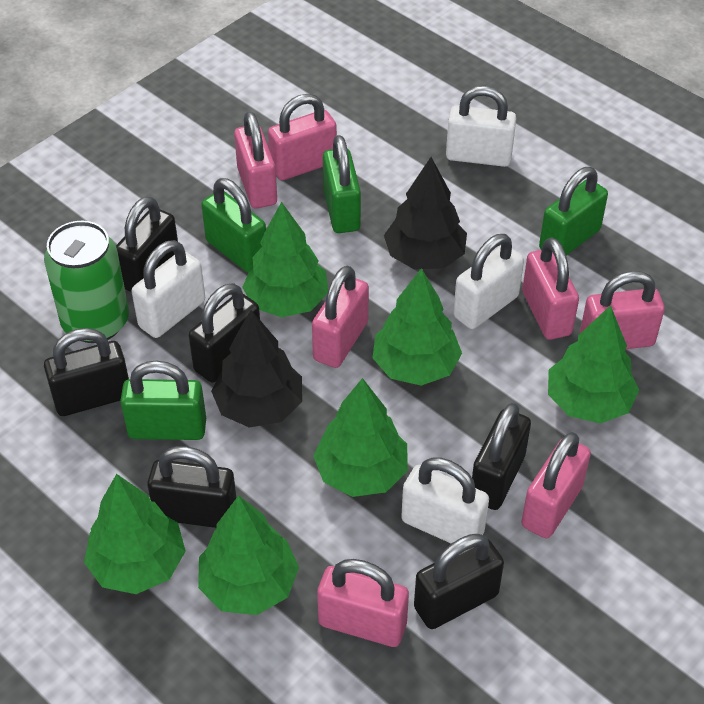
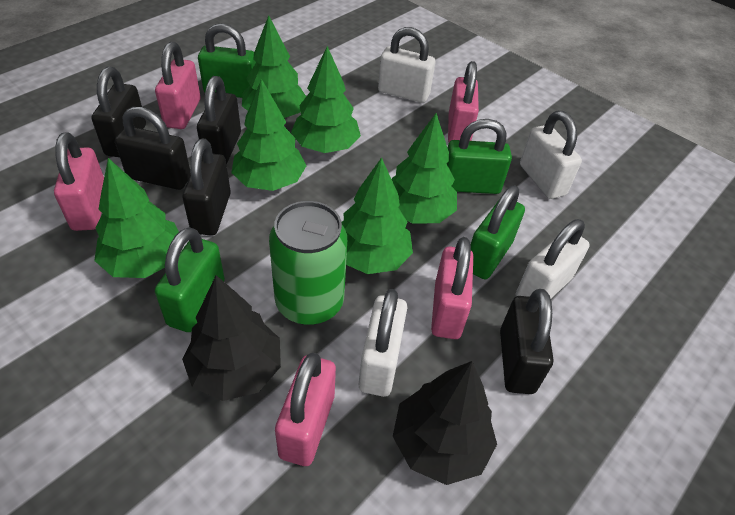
black padlock: 6 -> 5
pink padlock: 7 -> 5

